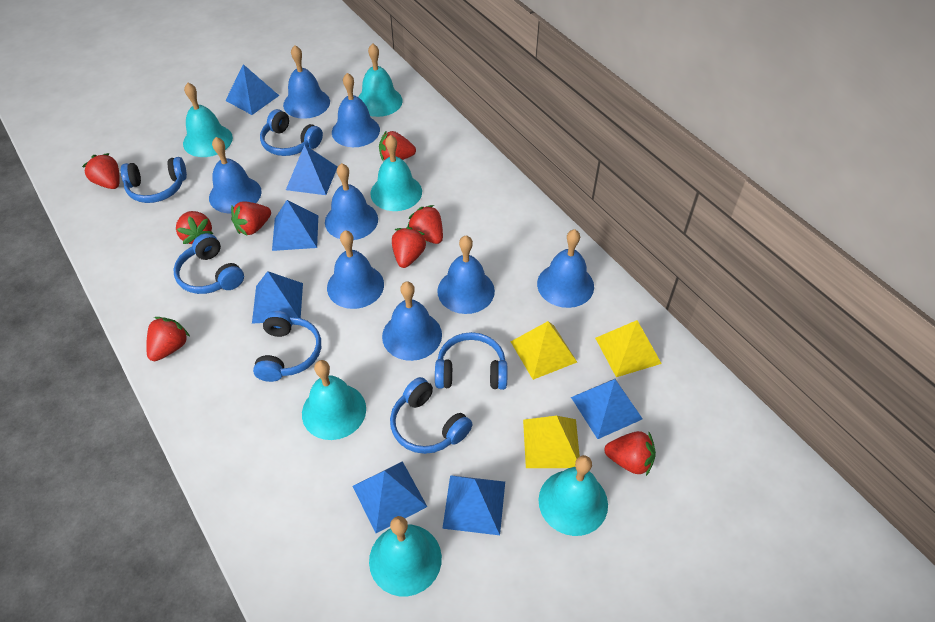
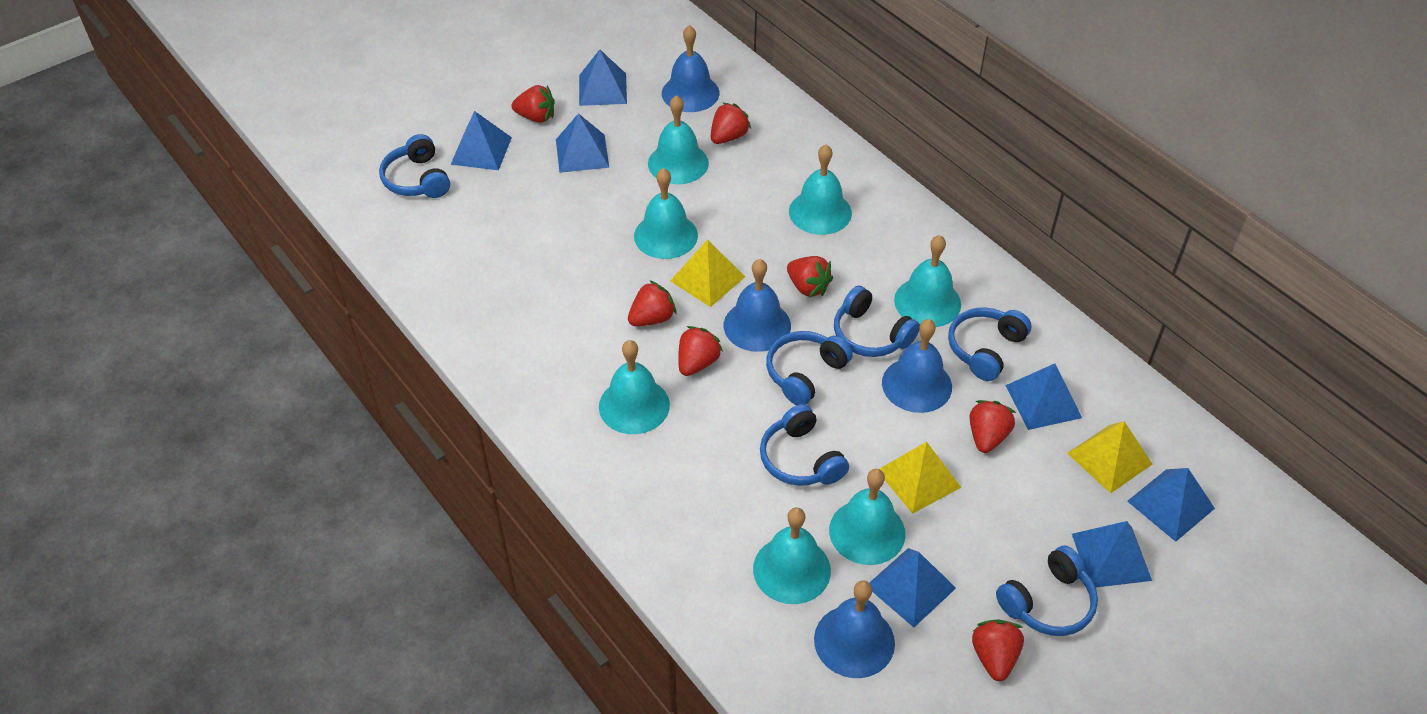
blue bell: 8 -> 4
red strawberry: 8 -> 7
turquoise bell: 6 -> 7

